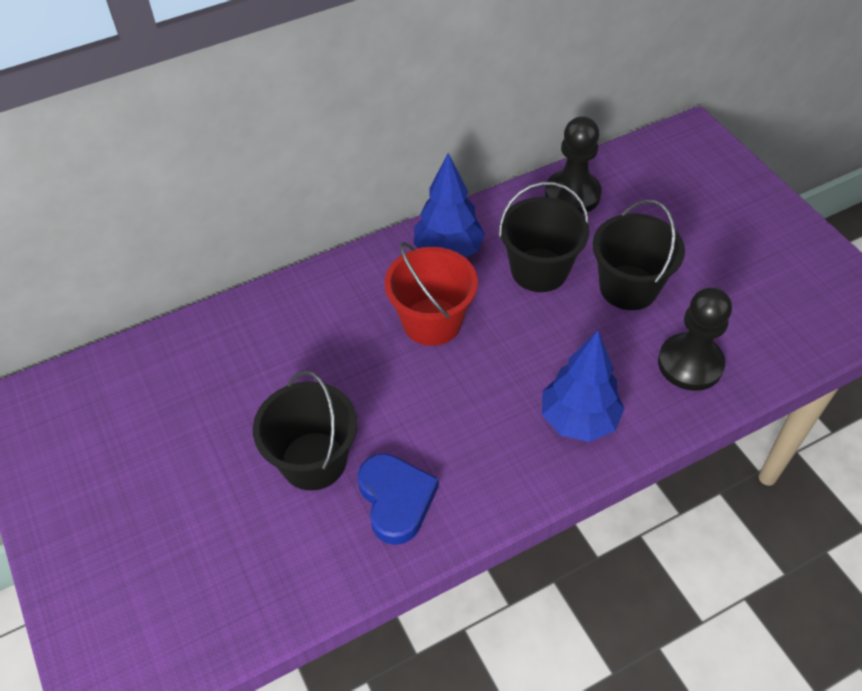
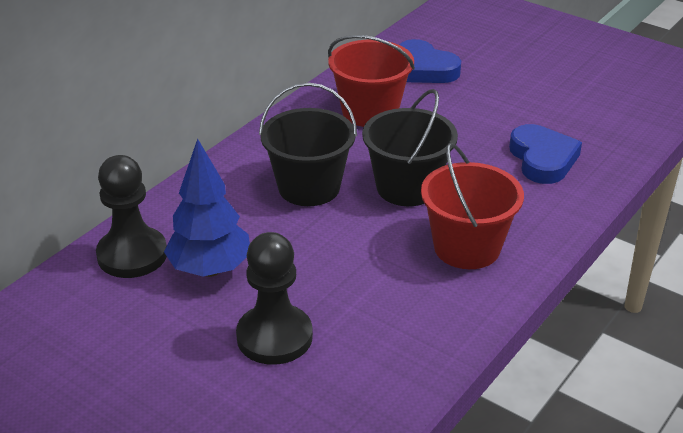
black bucket: 3 -> 2
blue heart: 1 -> 2
blue tree: 2 -> 1
red bucket: 1 -> 2

